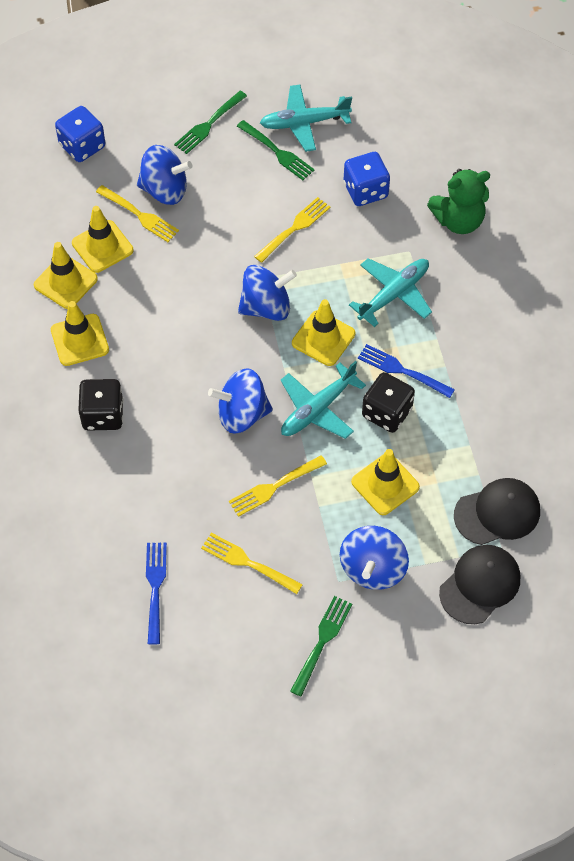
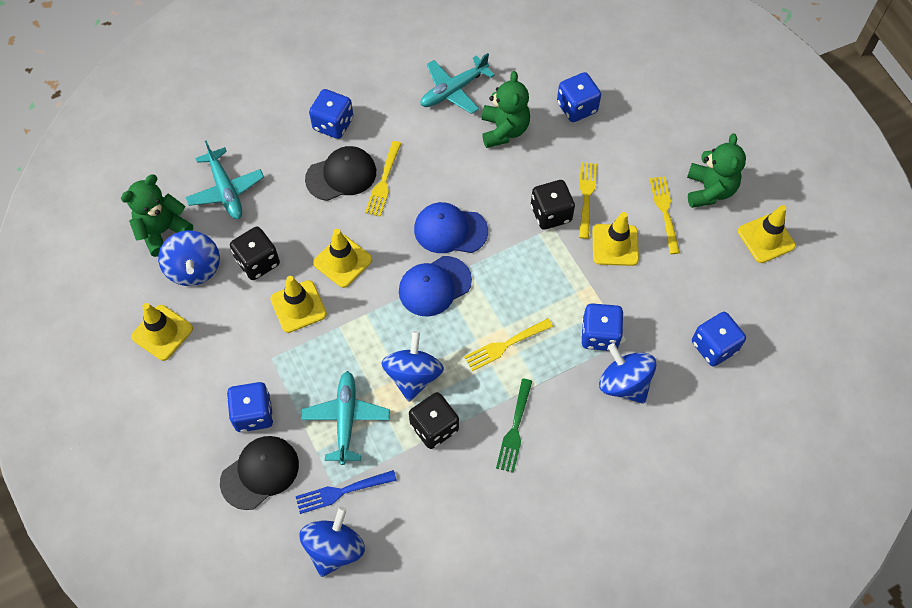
black dice: 2 -> 3
blue cap: 0 -> 2
blue dice: 2 -> 5
blue fork: 2 -> 1
green fork: 3 -> 1
green teddy bear: 1 -> 3

